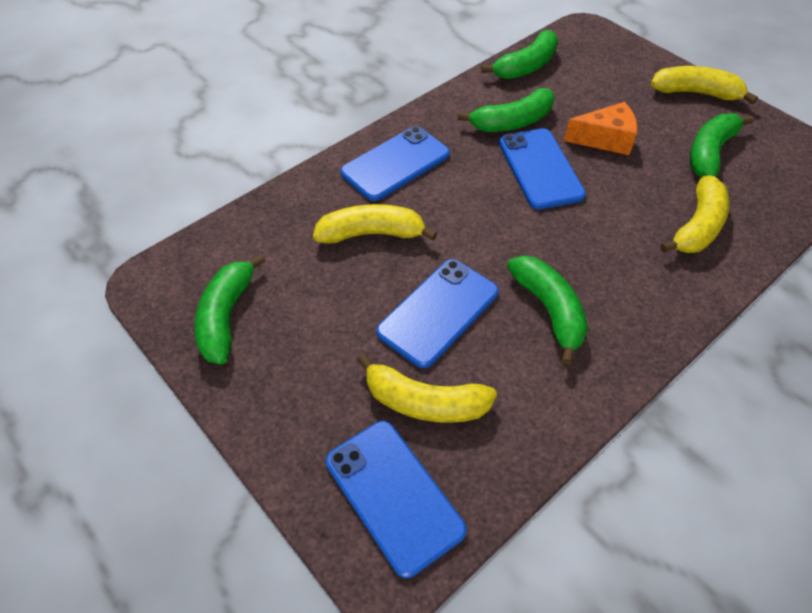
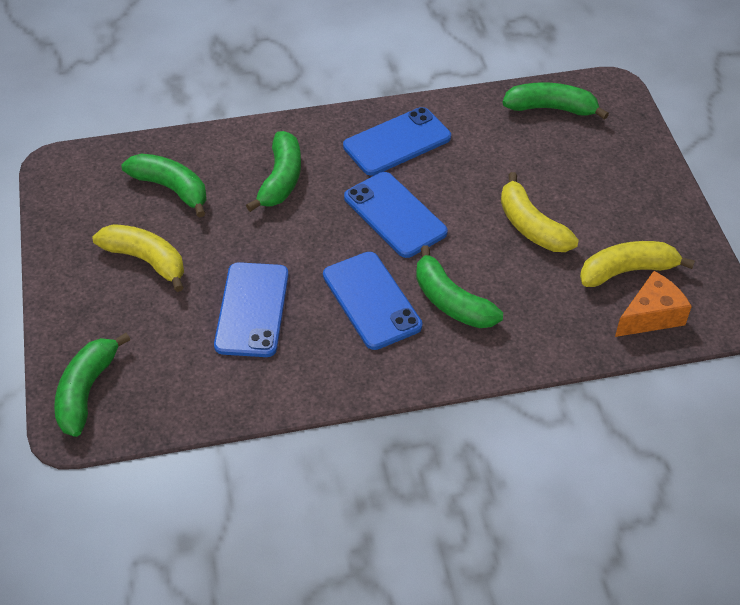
yellow banana: 4 -> 3

